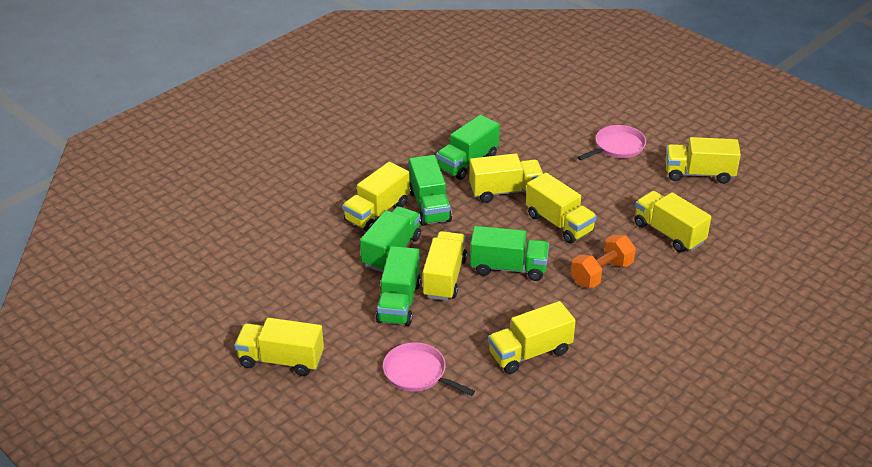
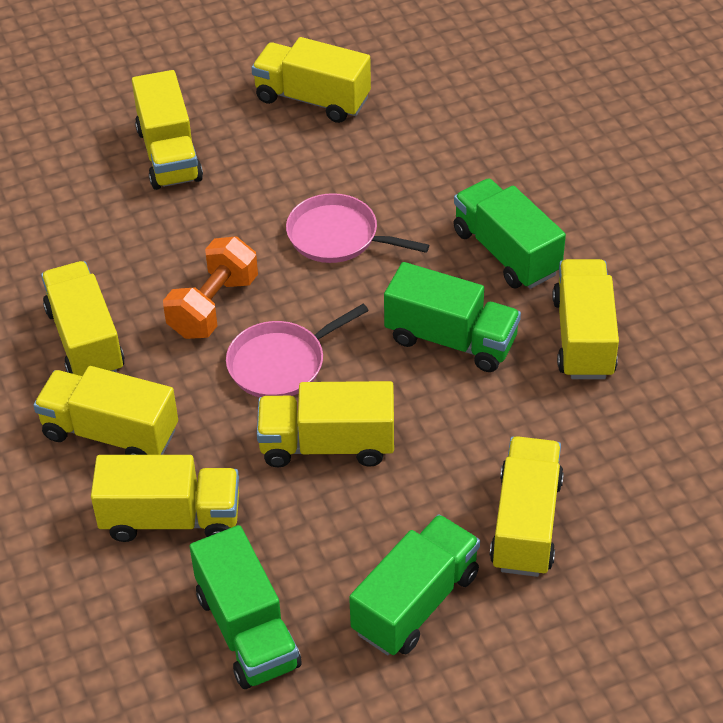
green truck: 5 -> 4

